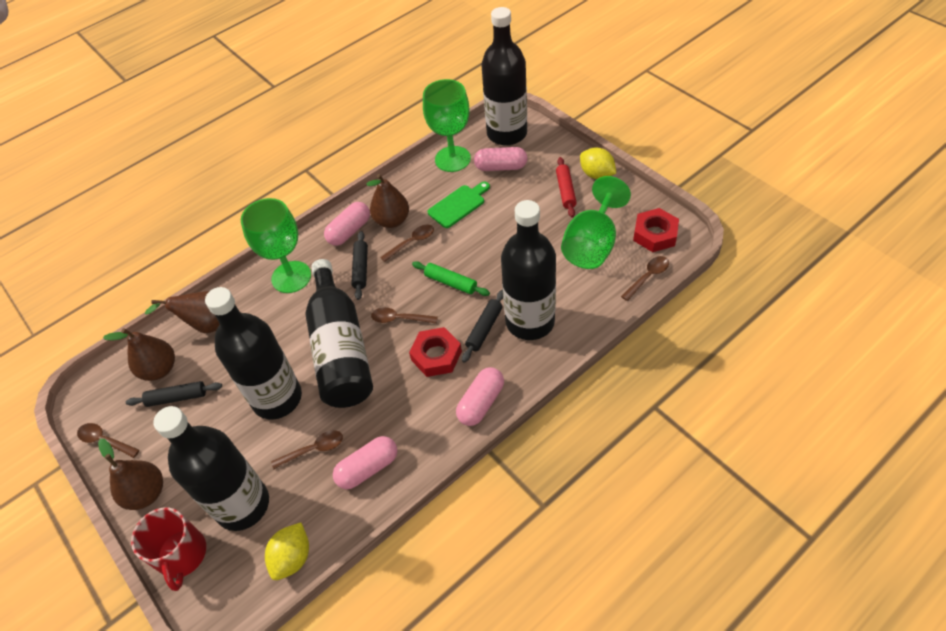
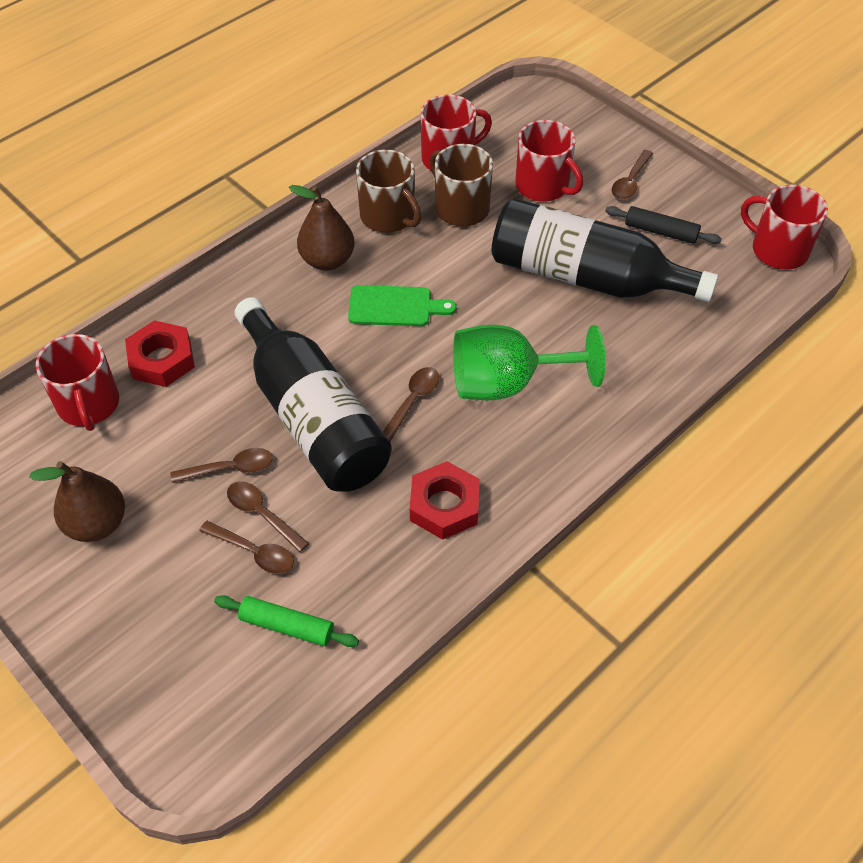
black bottle: 5 -> 2
black rolling pin: 3 -> 1
brown mug: 0 -> 2
brown pear: 4 -> 2
green goblet: 3 -> 1
pink capsule: 4 -> 0
red mug: 1 -> 4
red rolling pin: 1 -> 0
yellow lemon: 2 -> 0

